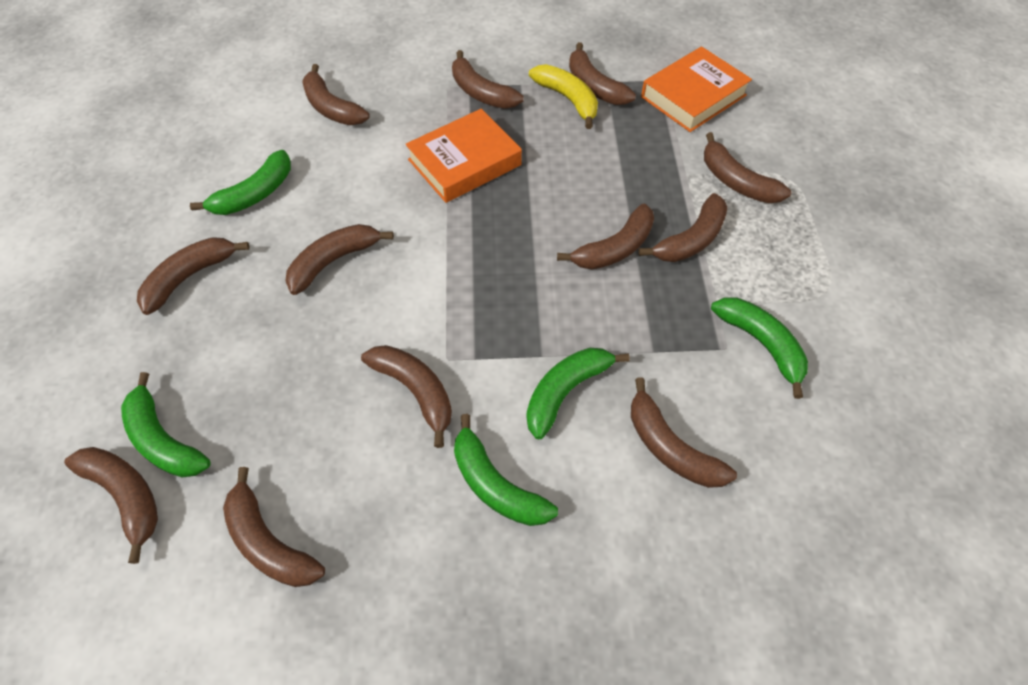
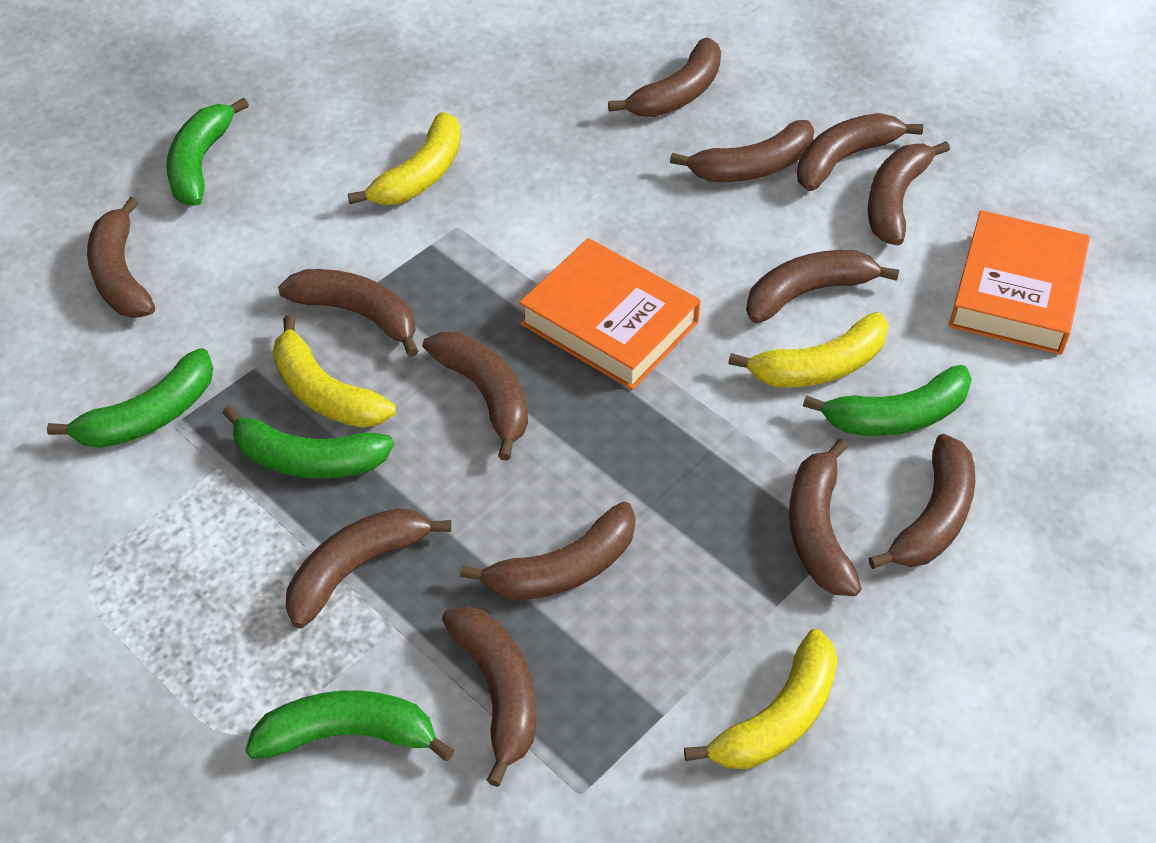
brown banana: 12 -> 13
yellow banana: 1 -> 4

